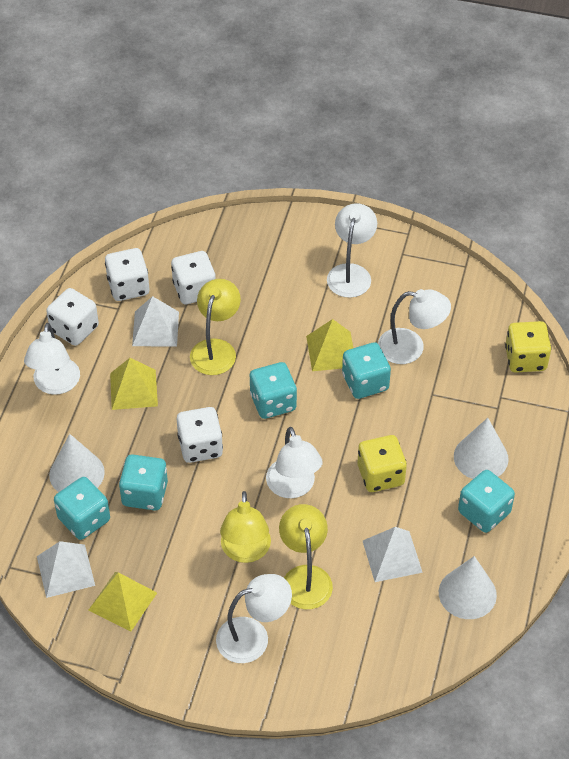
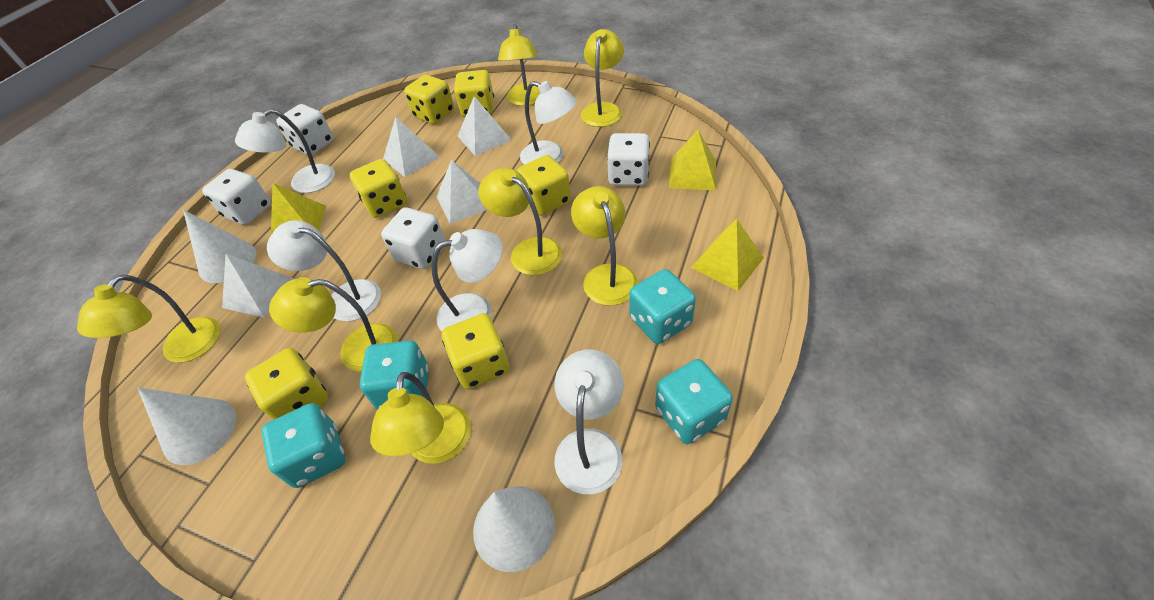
turquoise dice: 5 -> 4
white pyramid: 3 -> 4
yellow dice: 2 -> 6
yellow lamp: 3 -> 7

